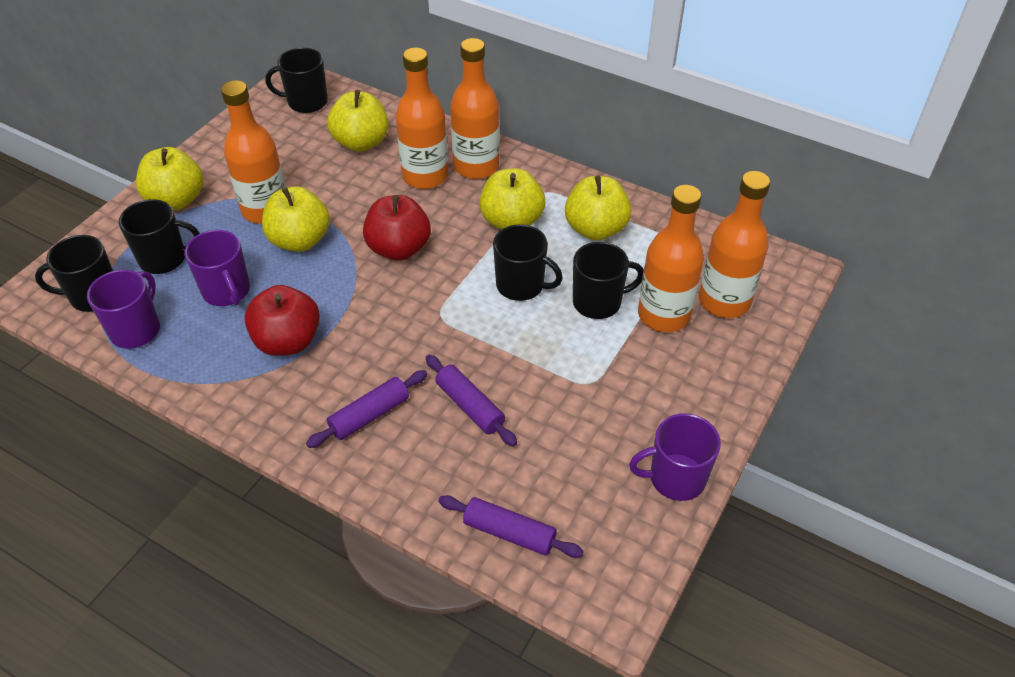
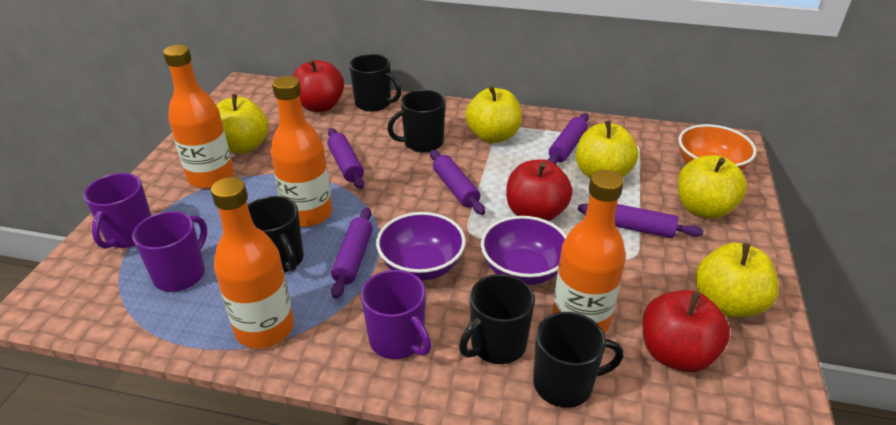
orange bottle: 5 -> 4
orange bowl: 0 -> 1
purple bowl: 0 -> 2
purple rolling pin: 3 -> 5
red apple: 2 -> 3

